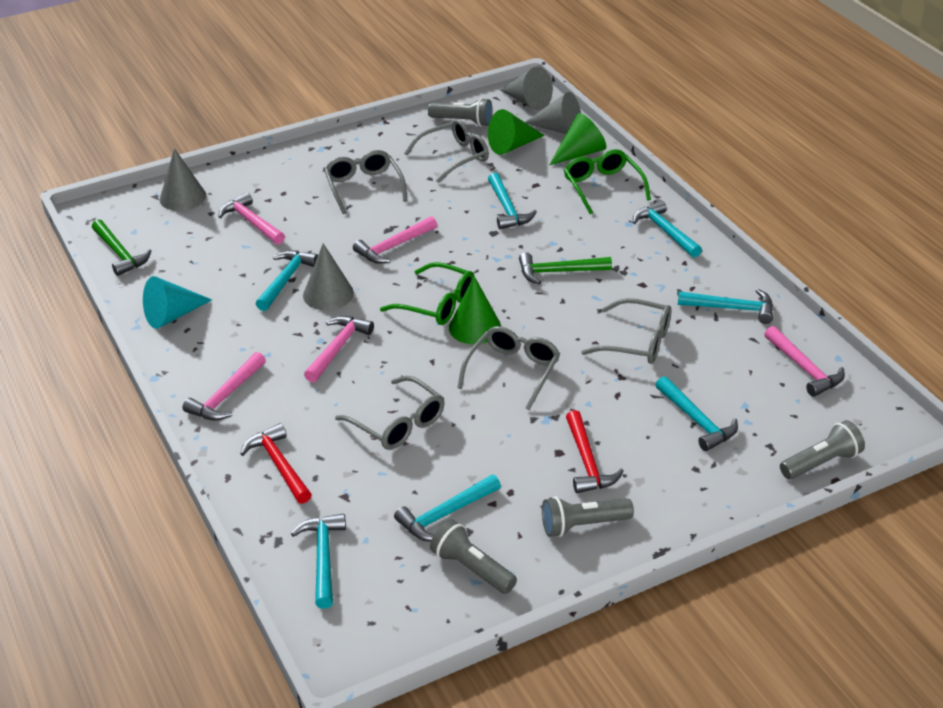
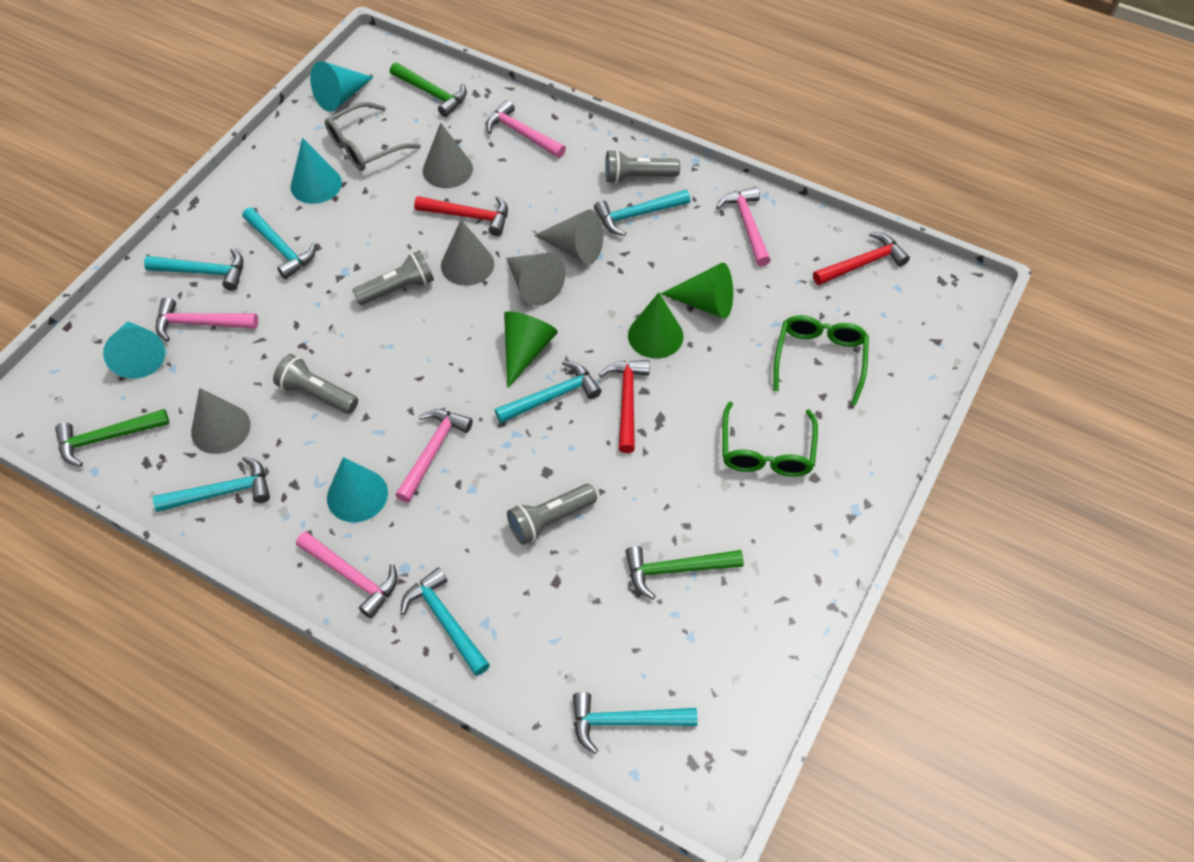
green hammer: 2 -> 3
grey cone: 4 -> 5
grey glasses: 5 -> 1
red hammer: 2 -> 3
turquoise cone: 1 -> 4

